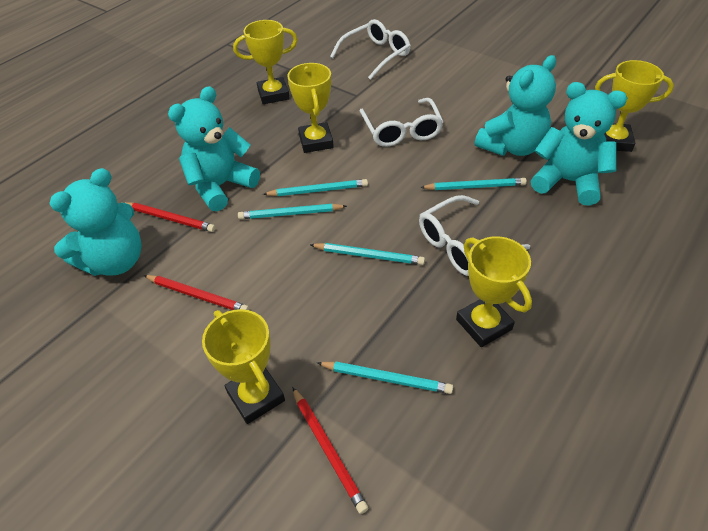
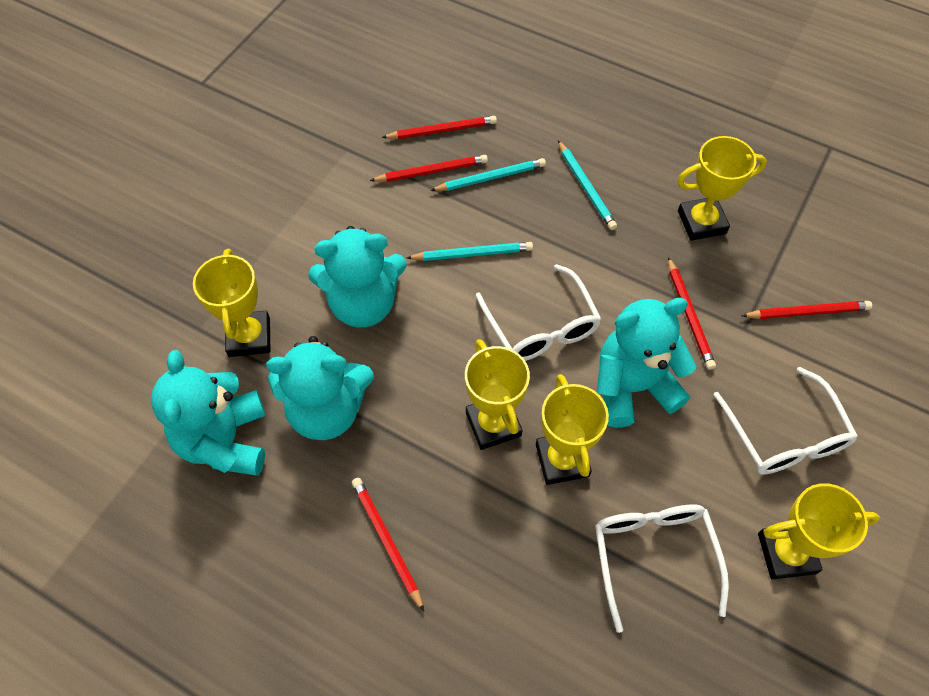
red pencil: 3 -> 5
turquoise pencil: 5 -> 3

